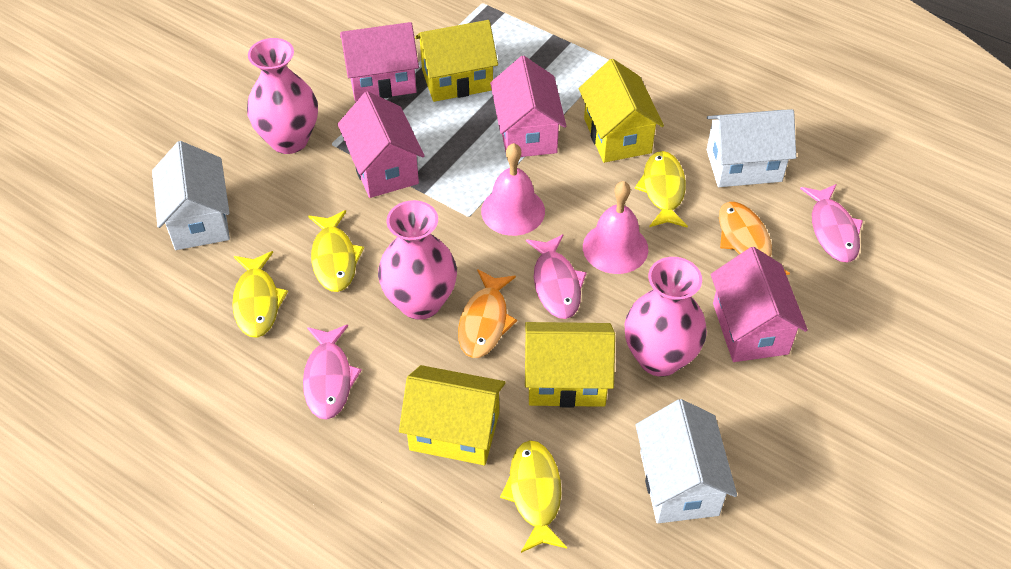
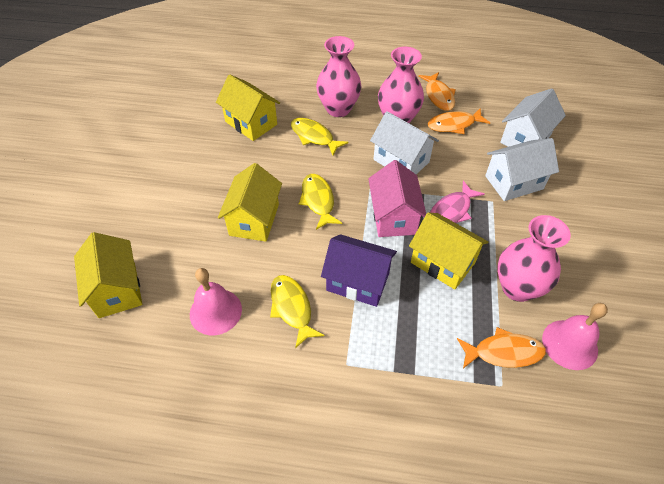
orange fish: 2 -> 3
pink fish: 3 -> 1
pink house: 4 -> 1
purple house: 0 -> 1
yellow fish: 4 -> 3

